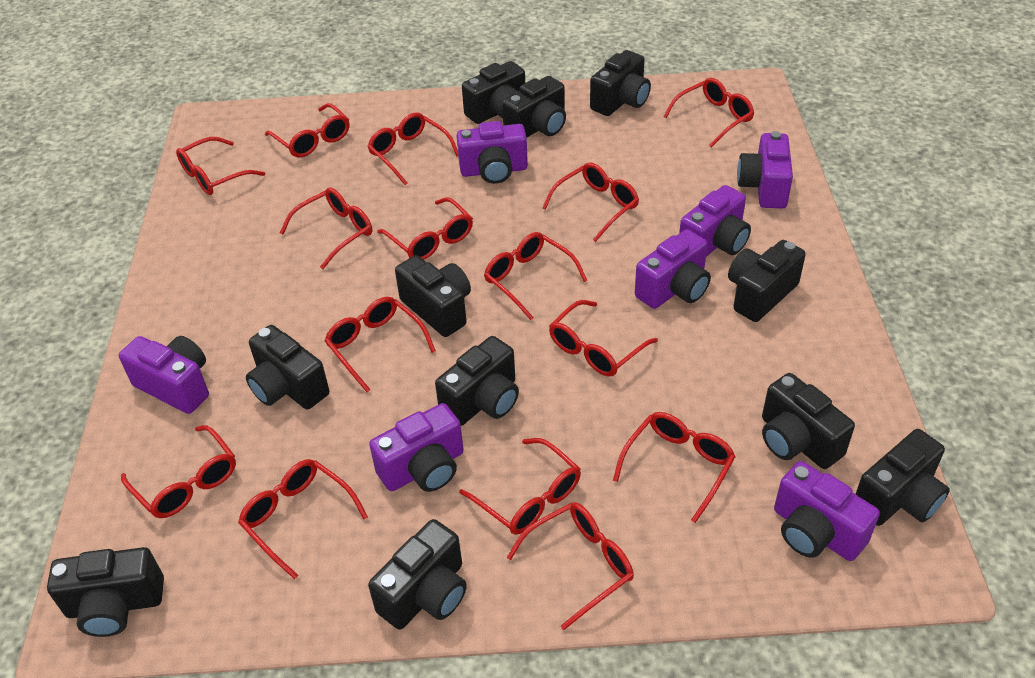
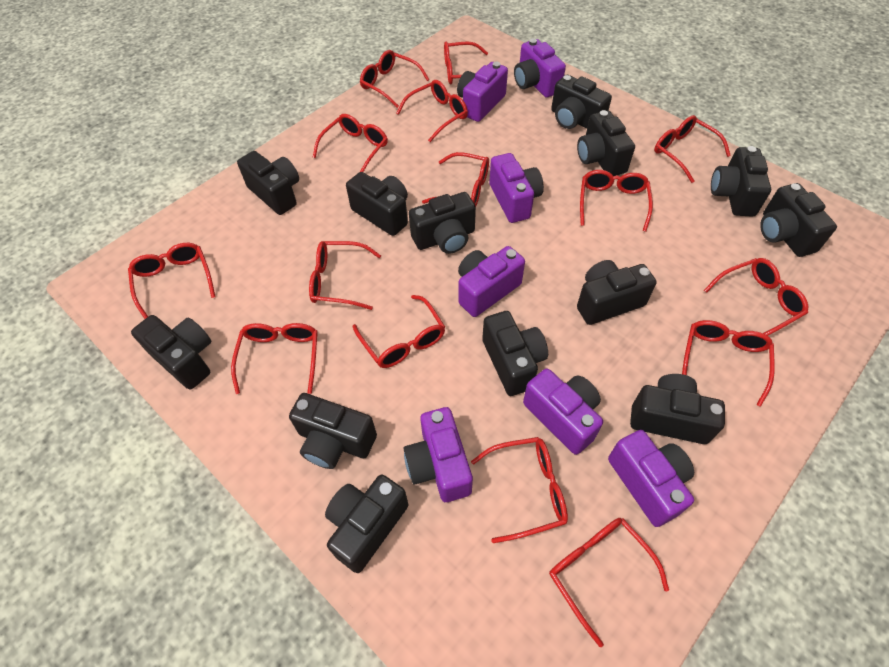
black camera: 11 -> 13

